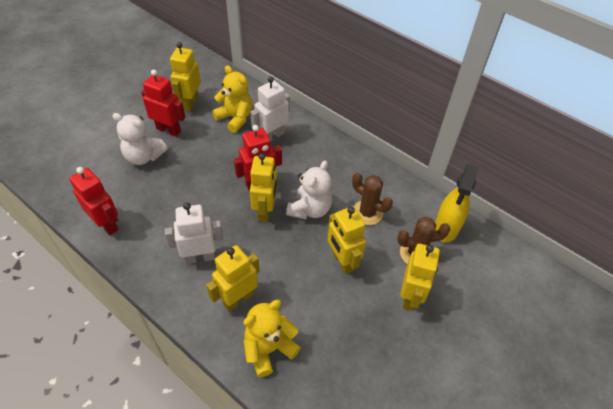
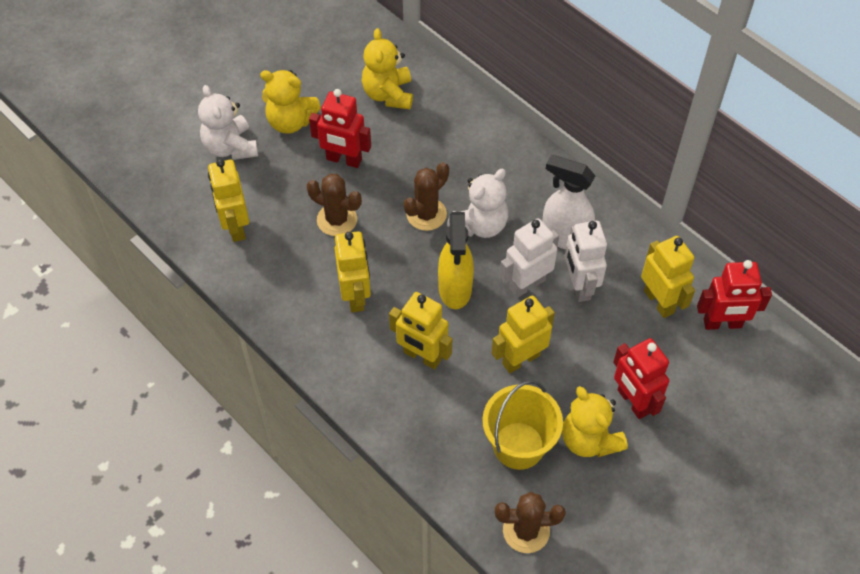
brown cactus: 2 -> 3
white spray bottle: 0 -> 1
yellow bucket: 0 -> 1
yellow teddy bear: 2 -> 3

